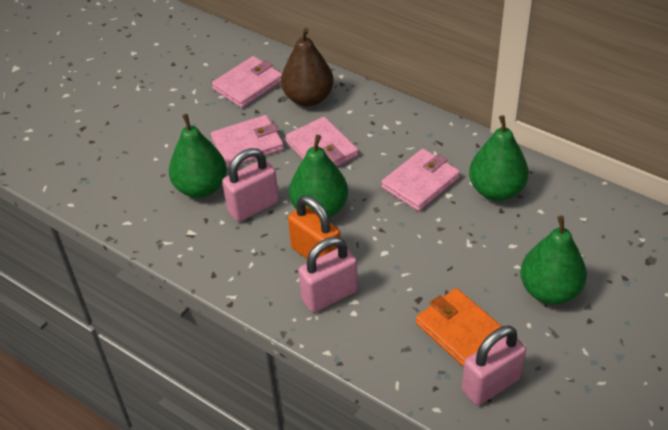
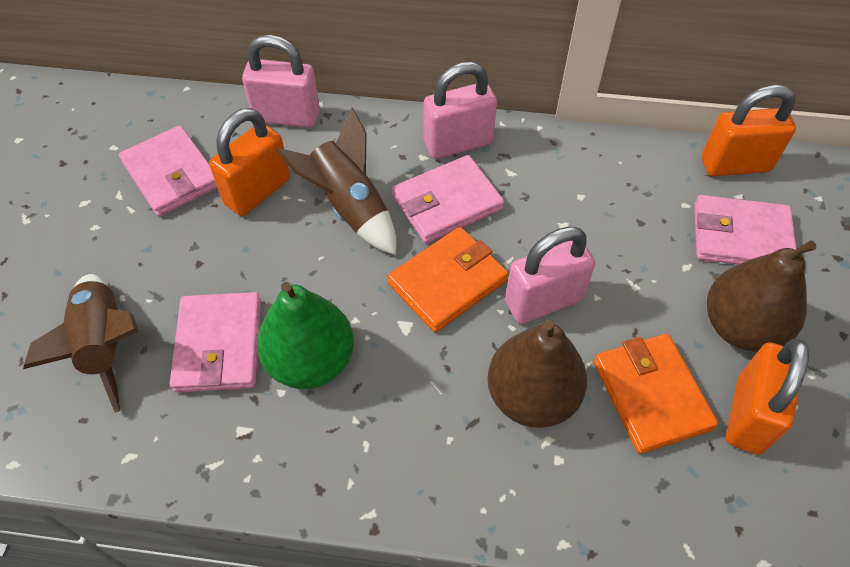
brown pear: 1 -> 2
brown rocket: 0 -> 2
green pear: 4 -> 1
orange padlock: 1 -> 3
orange wallet: 1 -> 2

